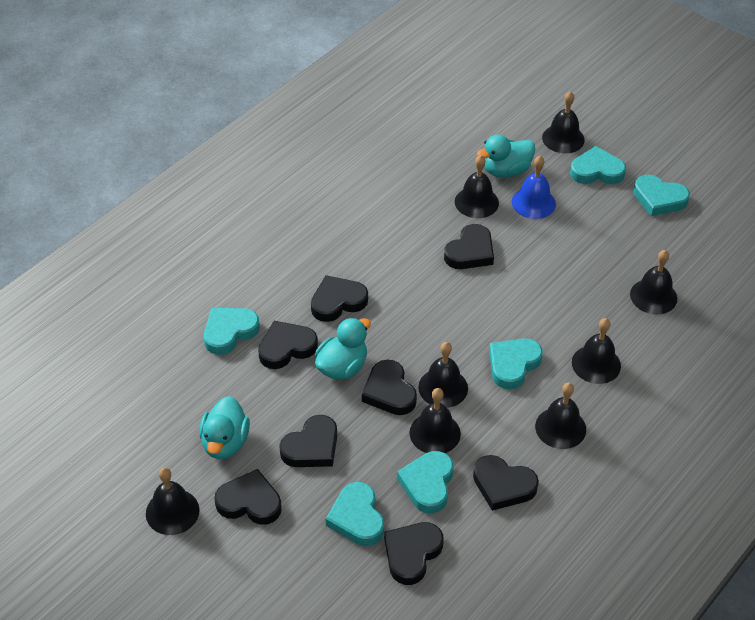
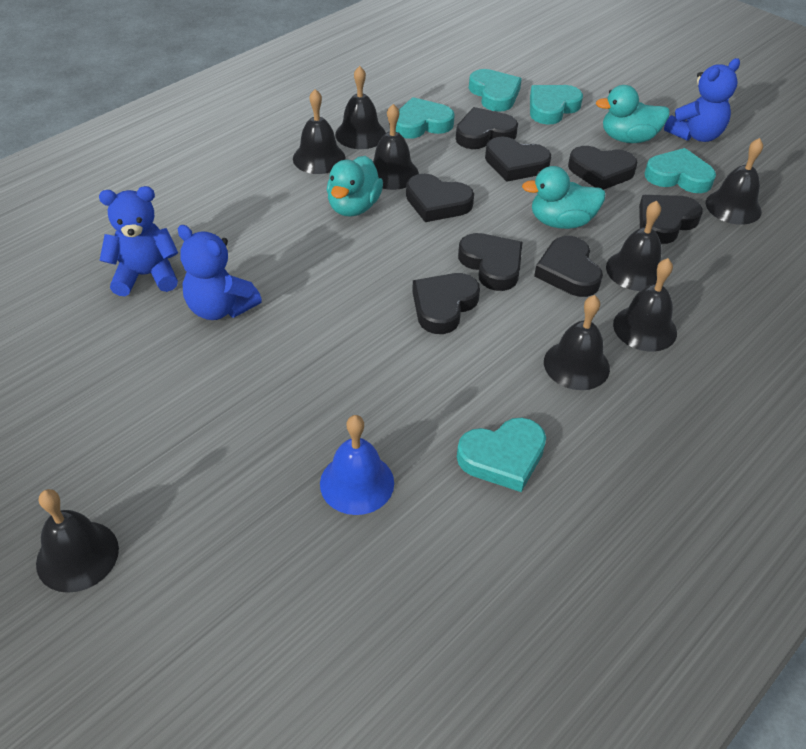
blue teddy bear: 0 -> 3
turquoise heart: 6 -> 5

